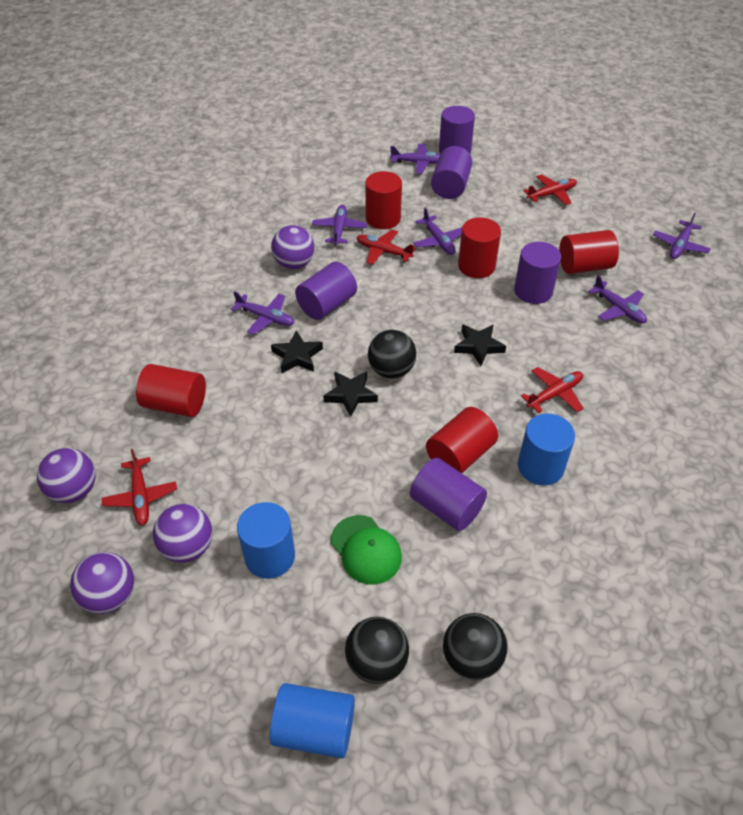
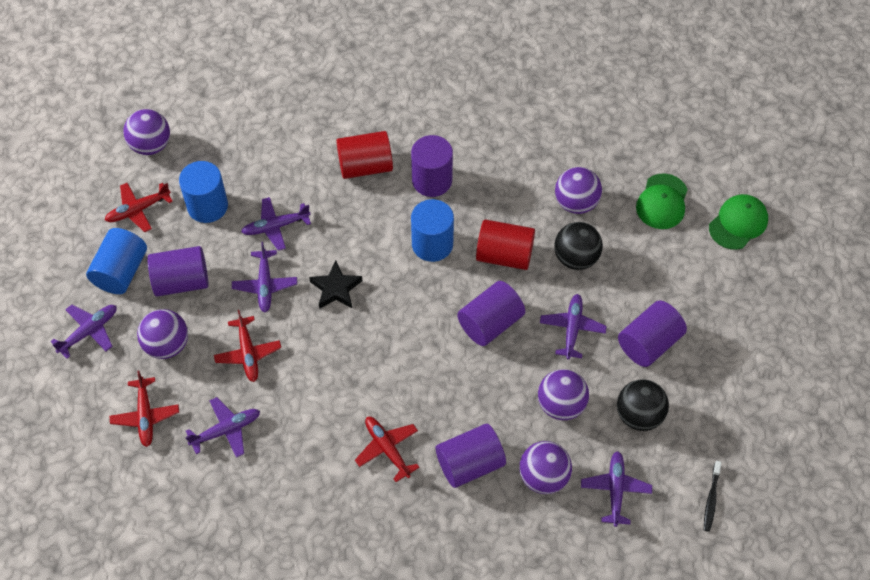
black ball: 3 -> 2
black star: 3 -> 1
black toothbrush: 0 -> 1
green cap: 1 -> 2
purple ball: 4 -> 5
red cylinder: 5 -> 2

